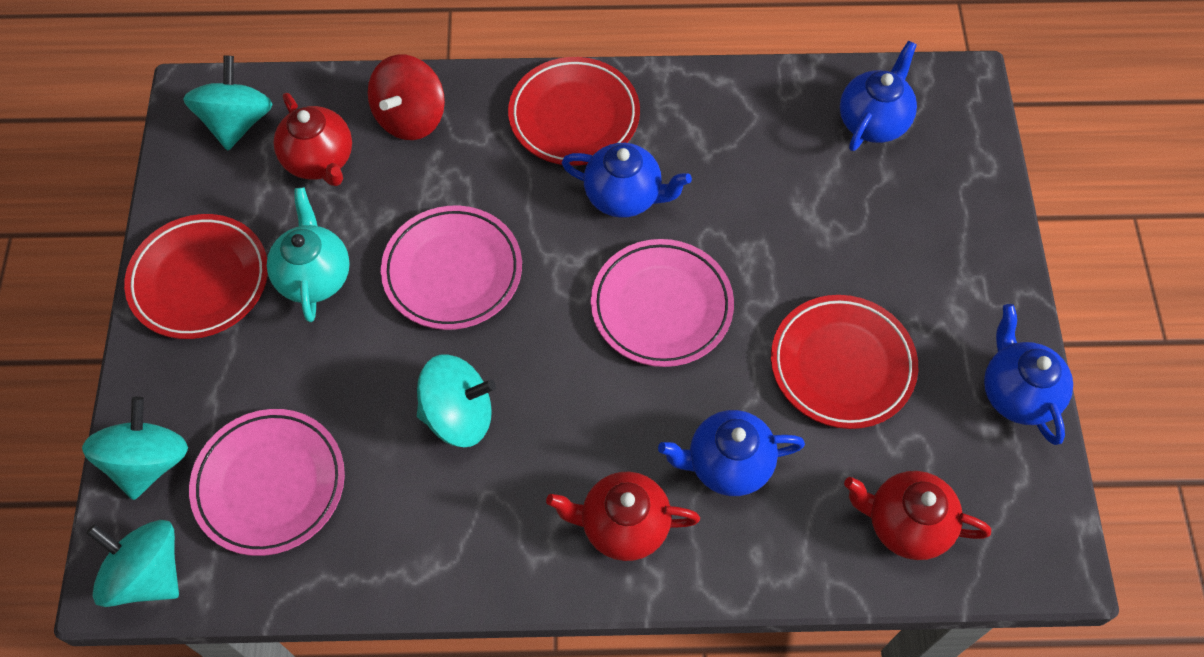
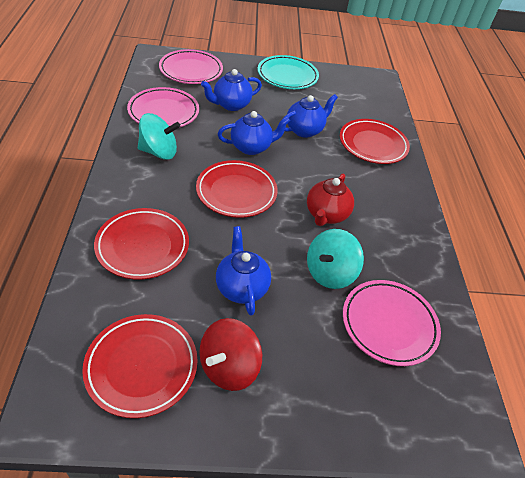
red plate: 3 -> 4
red teapot: 3 -> 1
turquoise plate: 0 -> 1
turquoise spinning top: 4 -> 2
turquoise teapot: 1 -> 0

